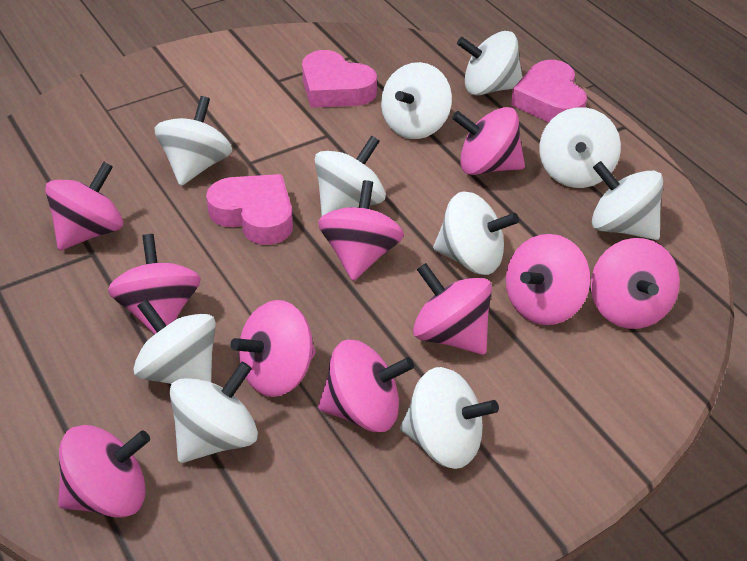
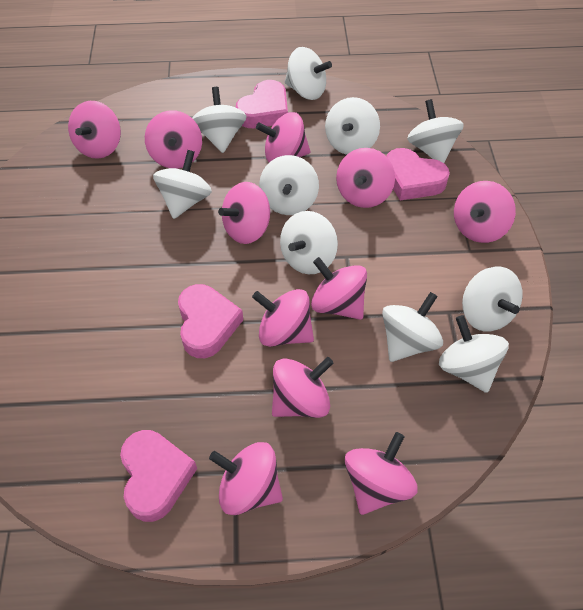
pink heart: 3 -> 4
pink spinning top: 10 -> 11

